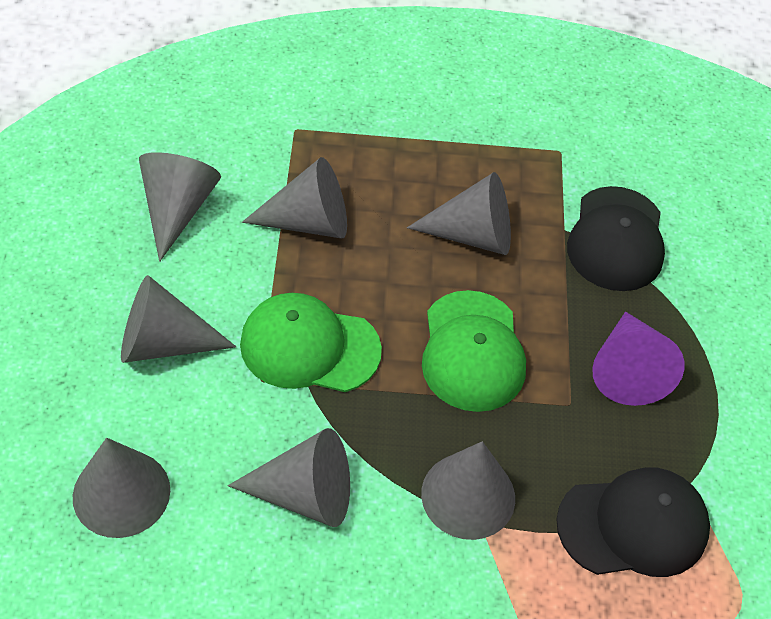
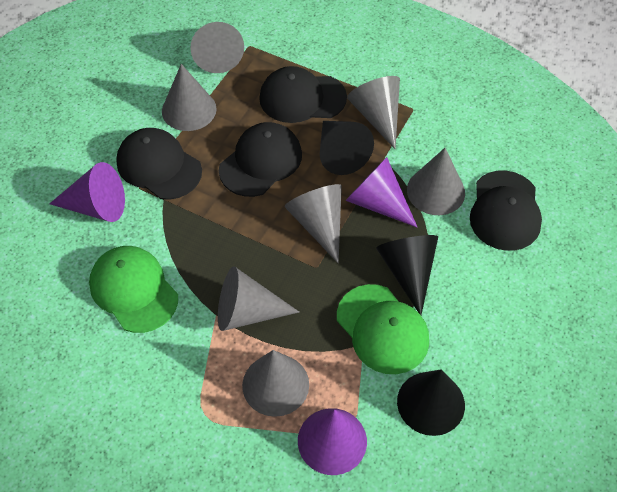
black cap: 2 -> 4
black cone: 0 -> 3
purple cone: 1 -> 3

